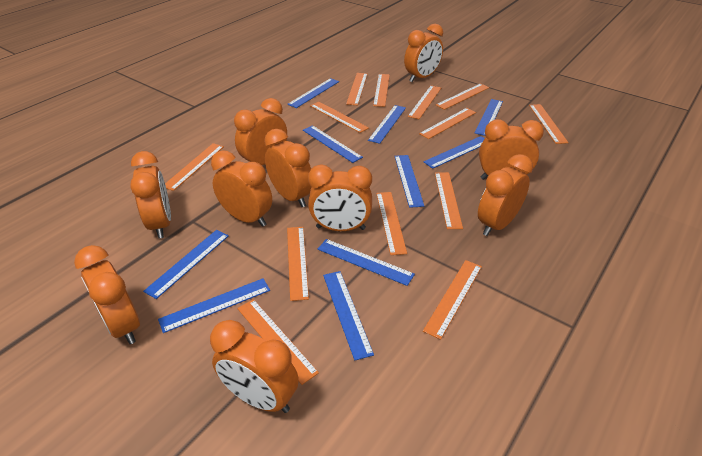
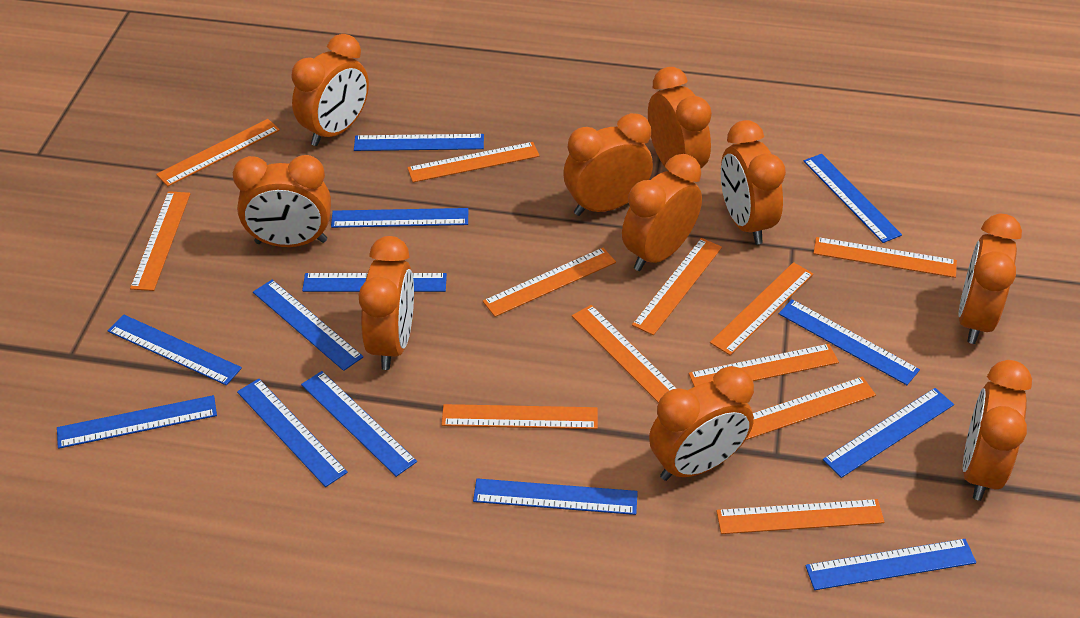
blue ruler: 10 -> 13
orange ruler: 13 -> 12

